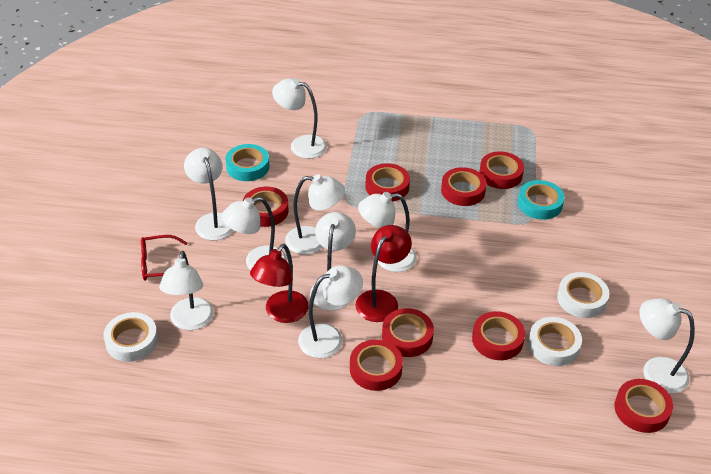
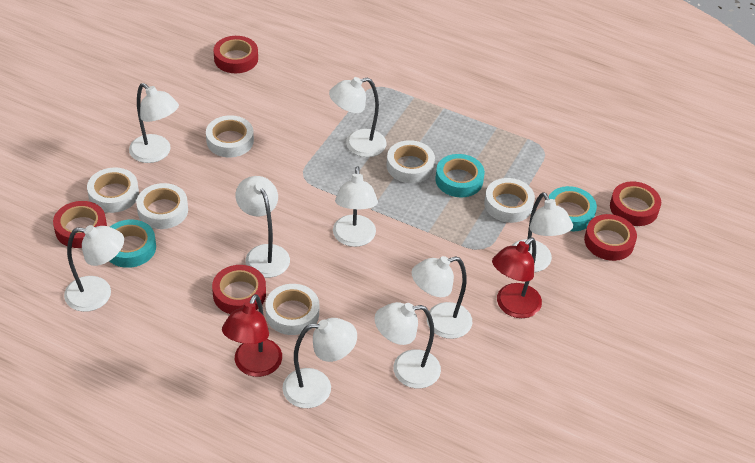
red glasses: 1 -> 0
red tape: 8 -> 5
turquoise tape: 2 -> 3
white tape: 3 -> 6

